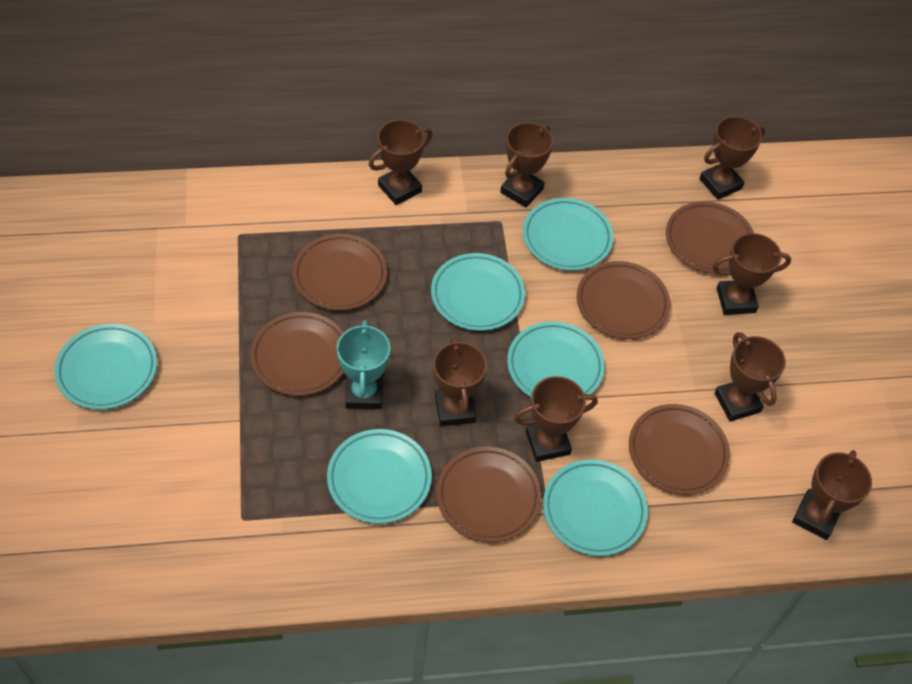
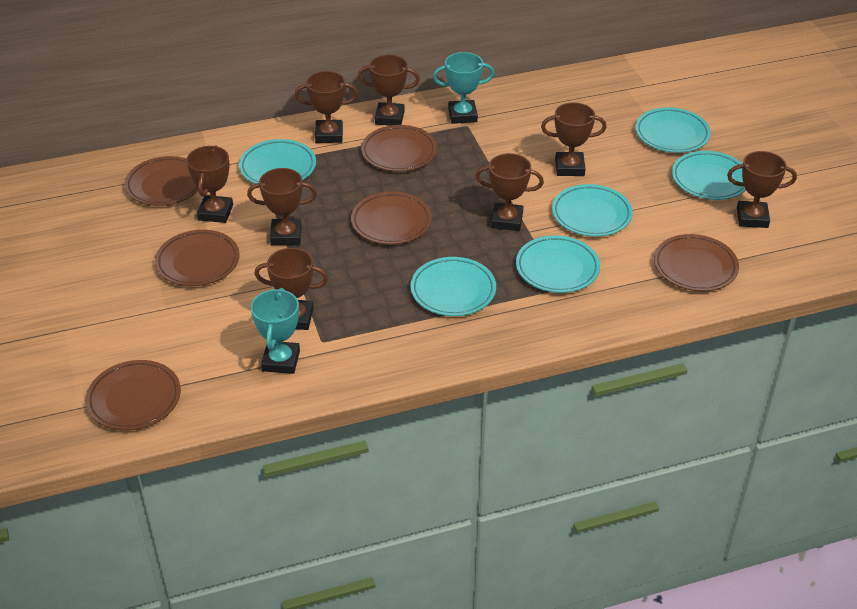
turquoise trophy: 1 -> 2

